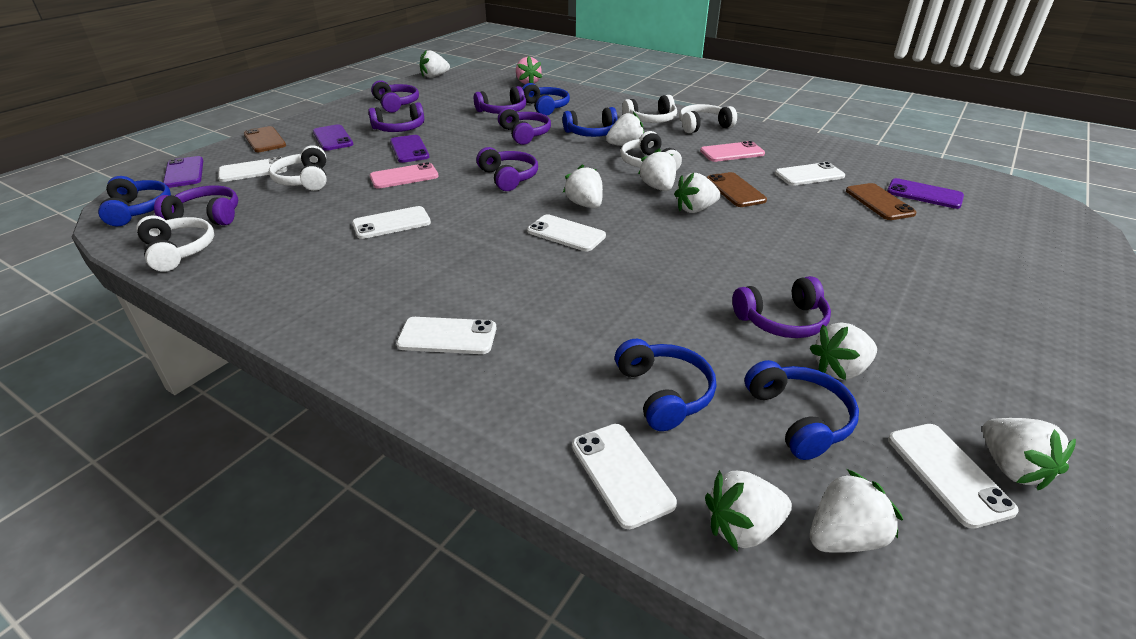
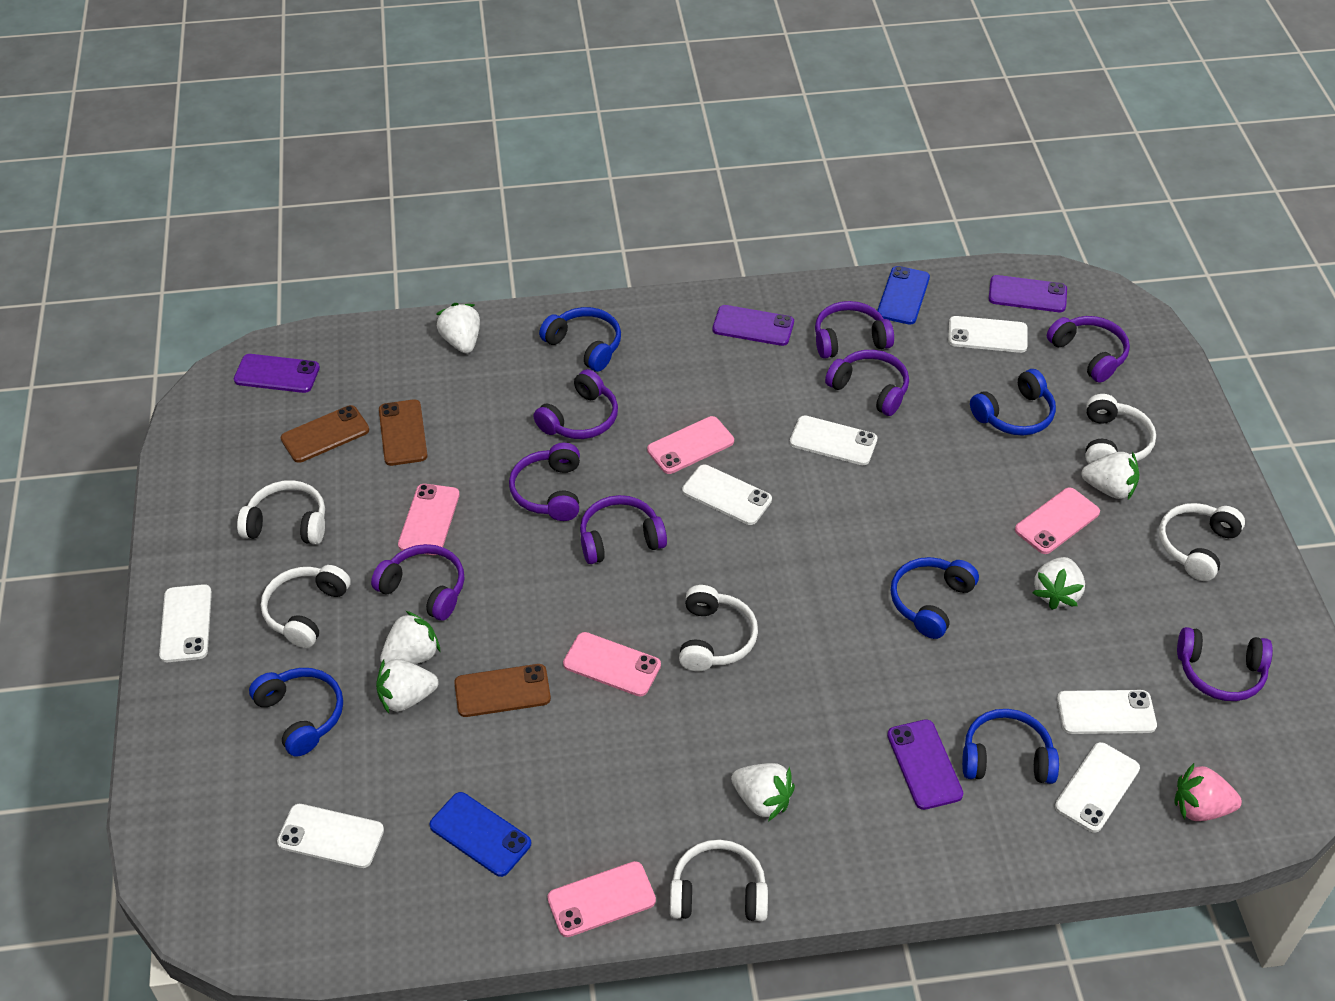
blue phone: 0 -> 2
pink phone: 2 -> 5
purple headphones: 7 -> 8
white headphones: 5 -> 6
white strawberry: 9 -> 6

